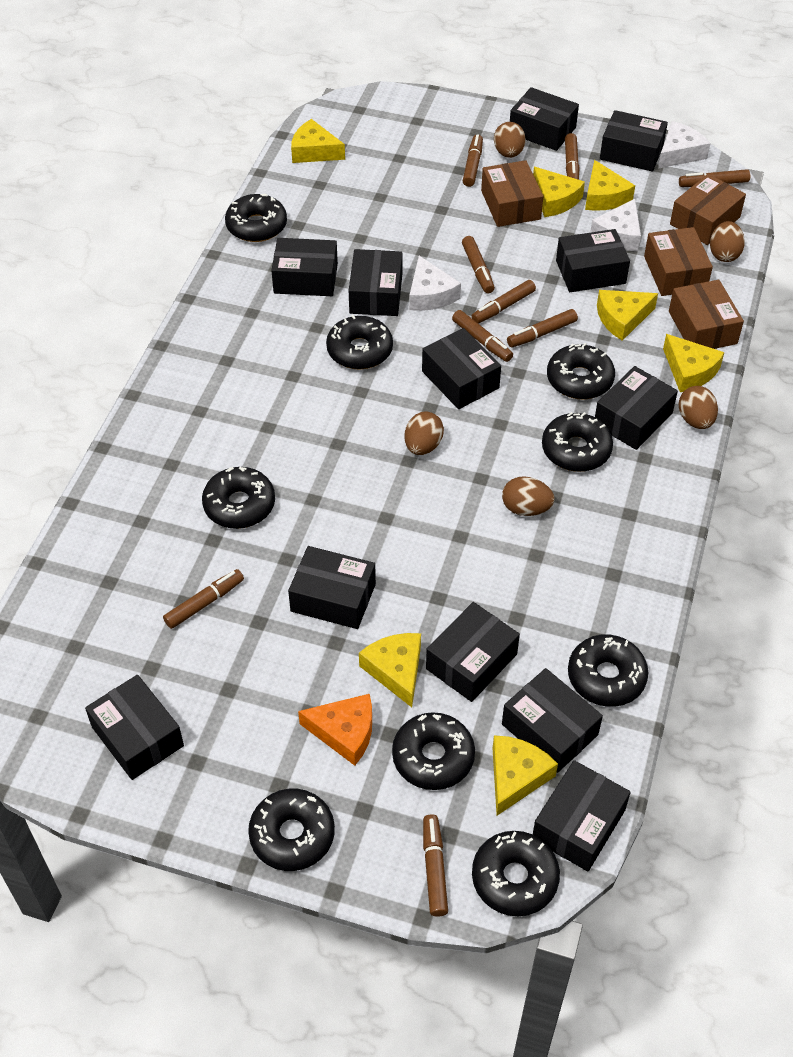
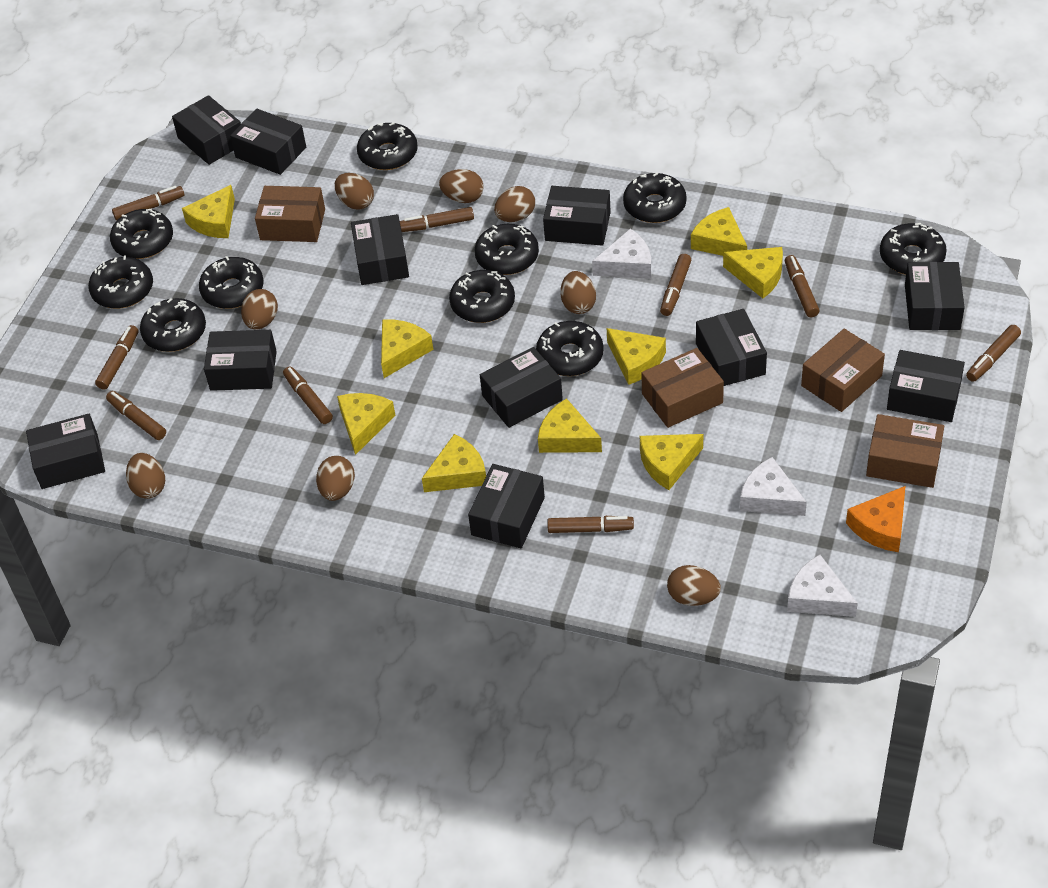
black box: 12 -> 11
black donut: 9 -> 10
brown egg: 5 -> 8
yellow cheese: 7 -> 9

